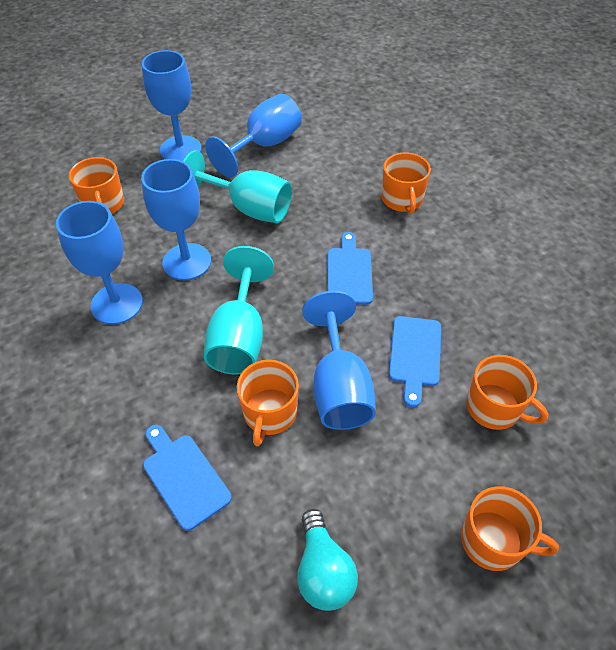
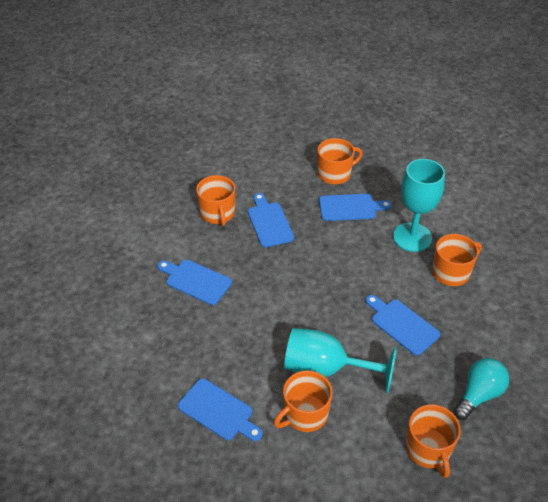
blue cutting board: 3 -> 5
blue goblet: 5 -> 0

